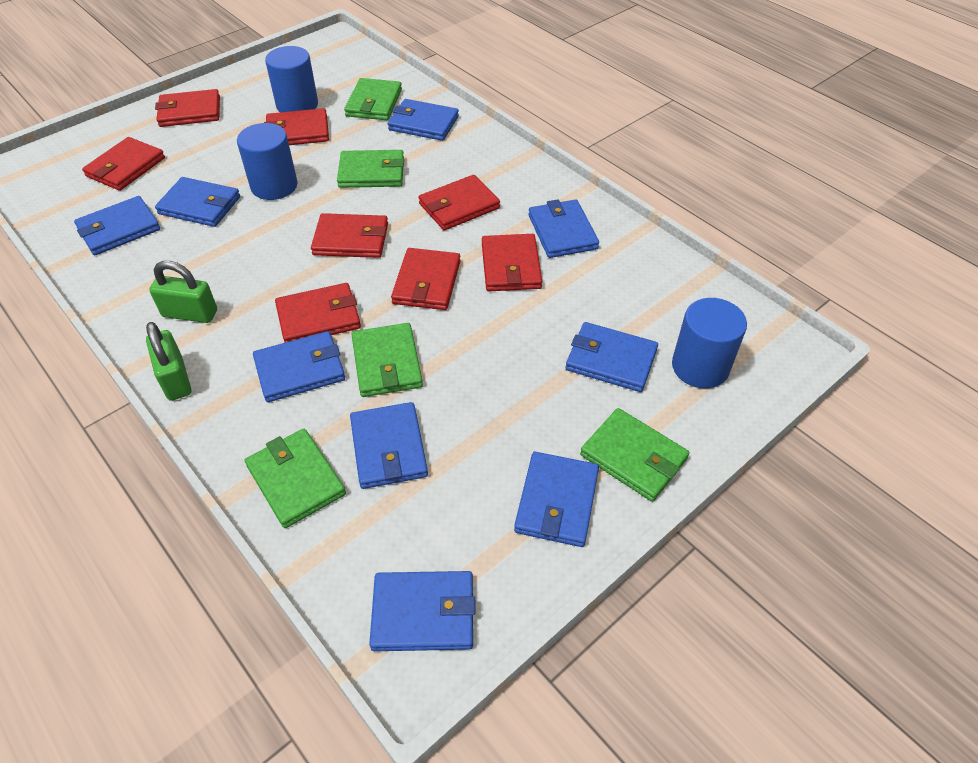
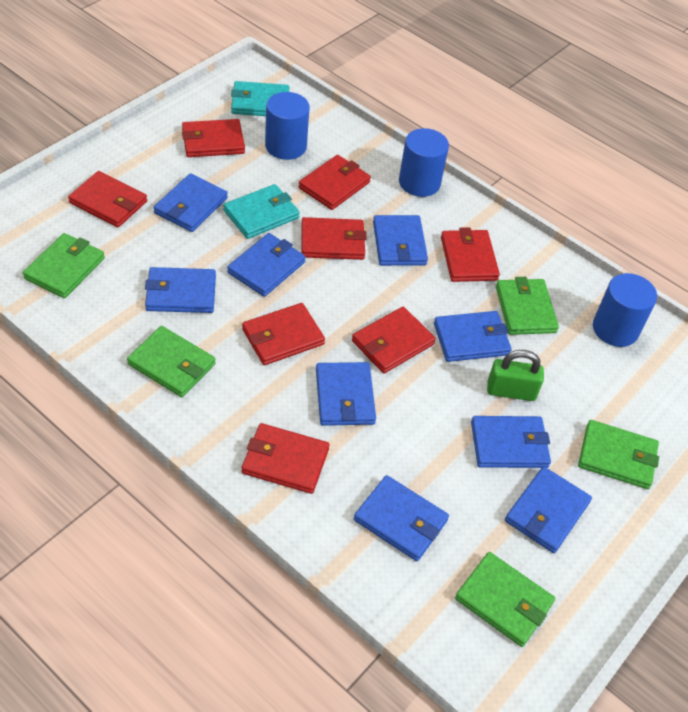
green padlock: 2 -> 1
turquoise wallet: 0 -> 2

